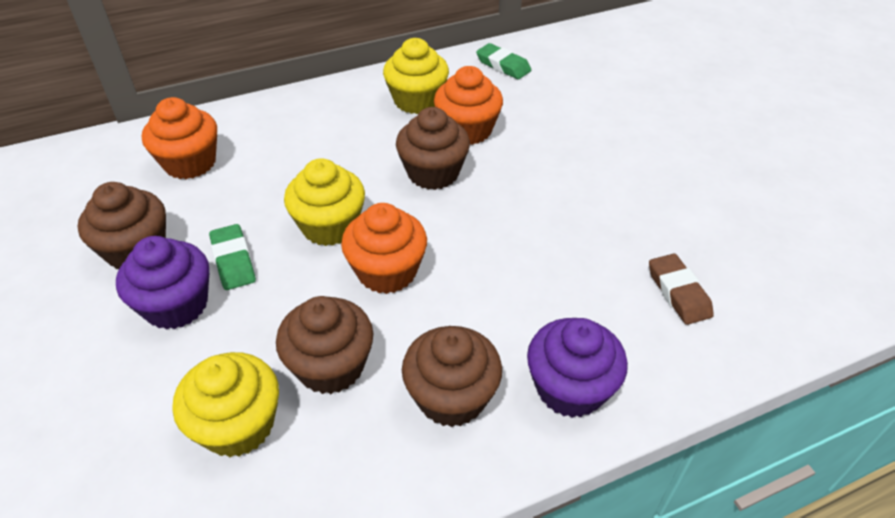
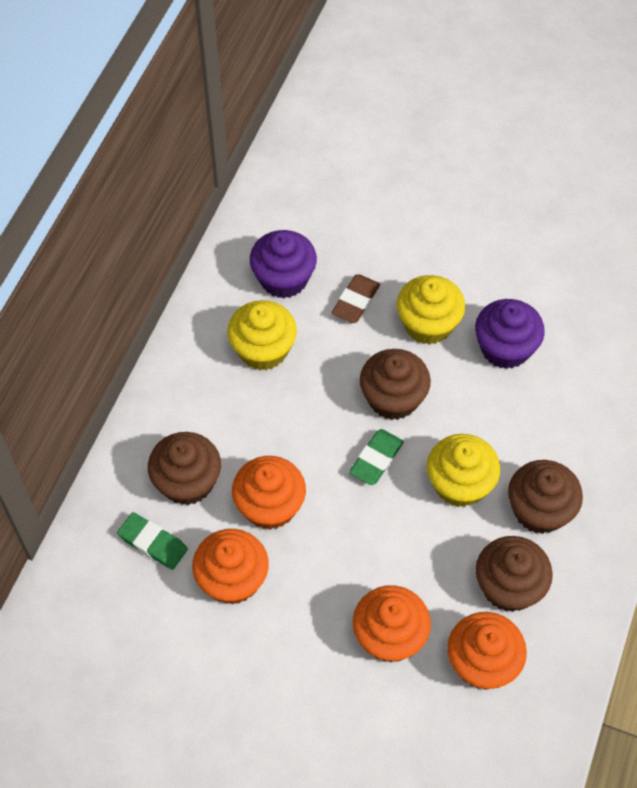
orange cupcake: 3 -> 4

